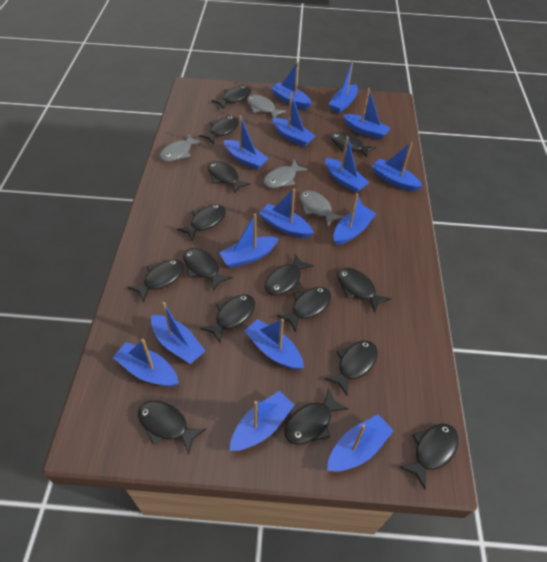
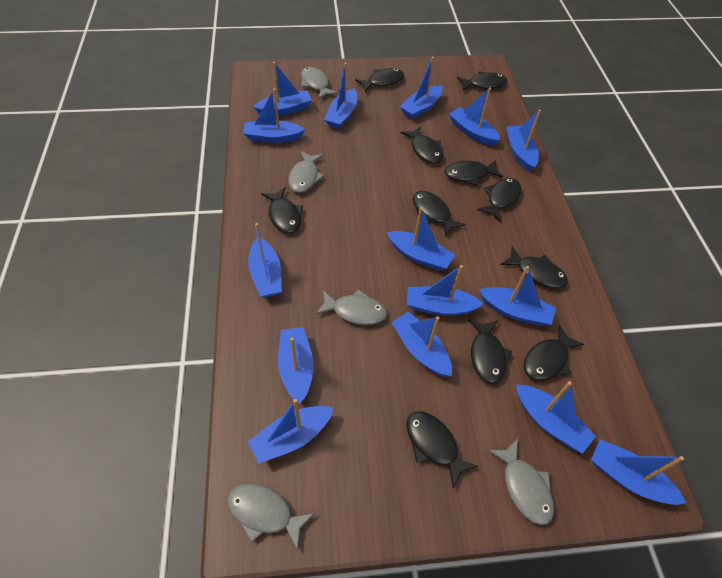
black fish: 15 -> 11
grey fish: 4 -> 5

